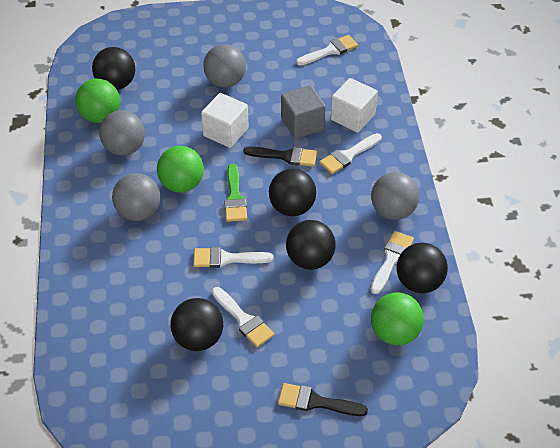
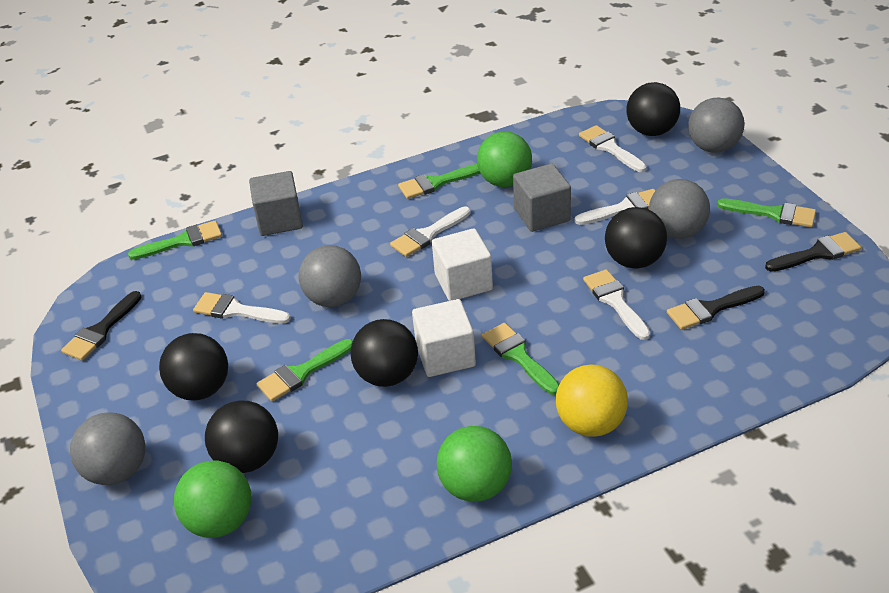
black brush: 2 -> 3
green brush: 1 -> 5
grey cube: 1 -> 2
yellow ball: 0 -> 1

